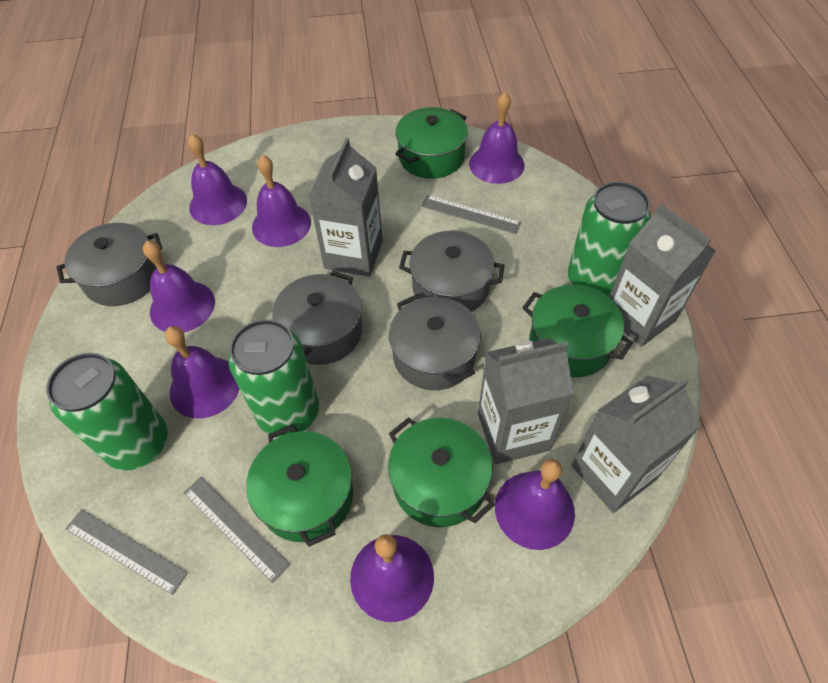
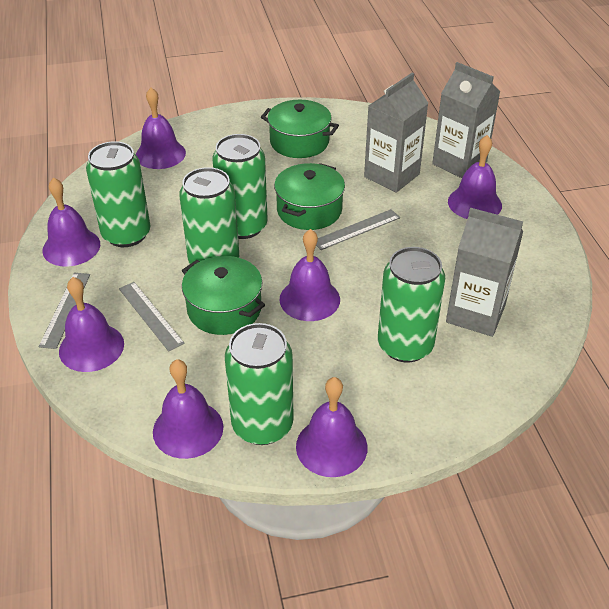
green can: 3 -> 5
green pot: 4 -> 3
grey carton: 4 -> 3
grey pot: 4 -> 0

